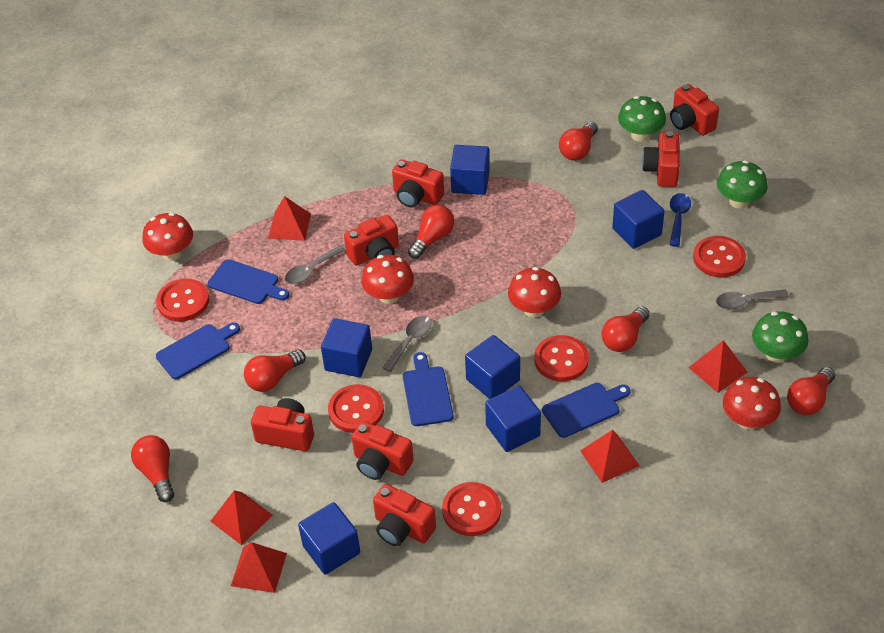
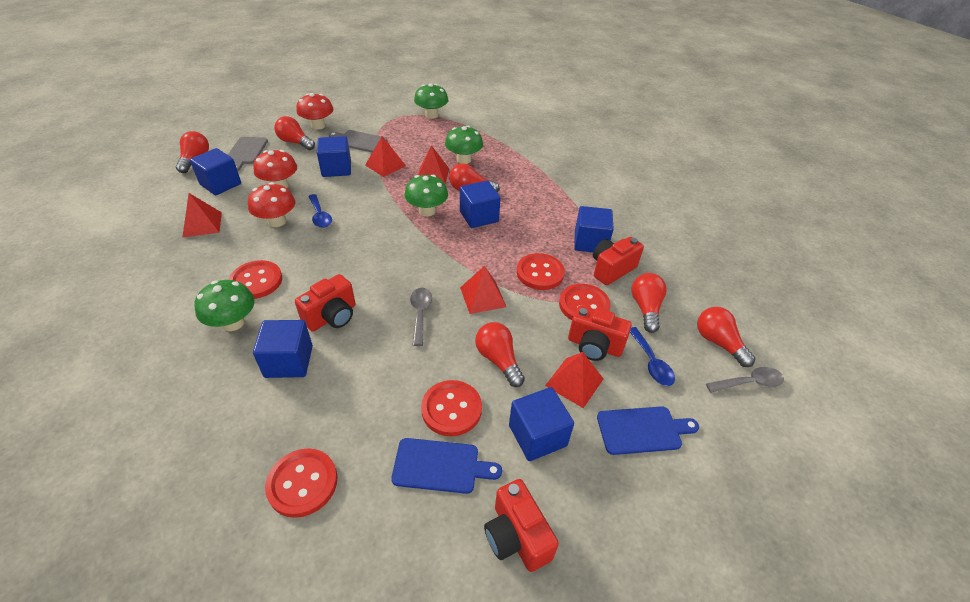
blue cutting board: 4 -> 2
blue spoon: 1 -> 2
green mushroom: 3 -> 4
grey cutting board: 0 -> 2
grey spoon: 3 -> 2
red camera: 7 -> 4
red mushroom: 4 -> 3

